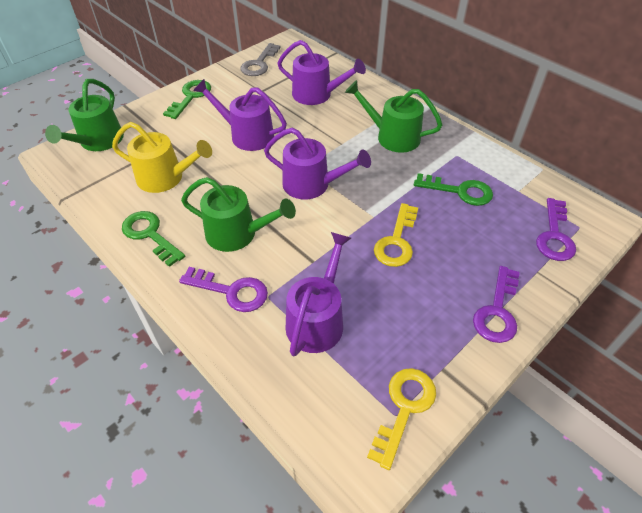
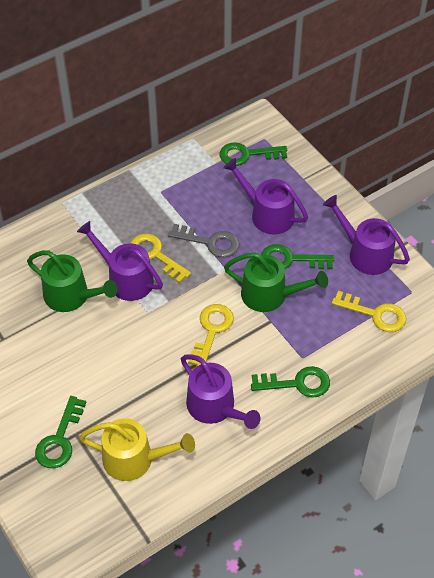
green key: 3 -> 4
green watering can: 3 -> 2
purple key: 3 -> 0
yellow key: 2 -> 3

